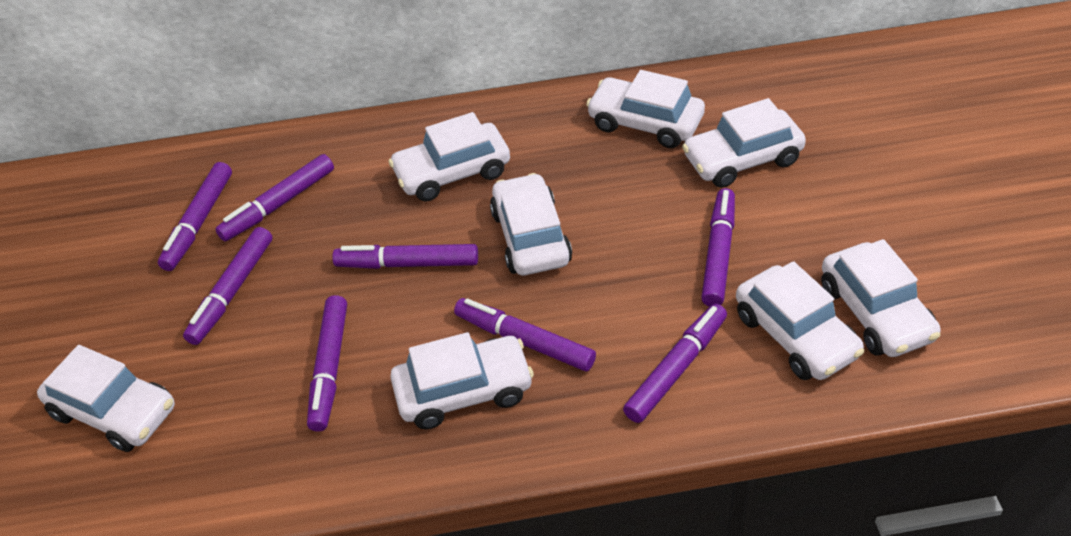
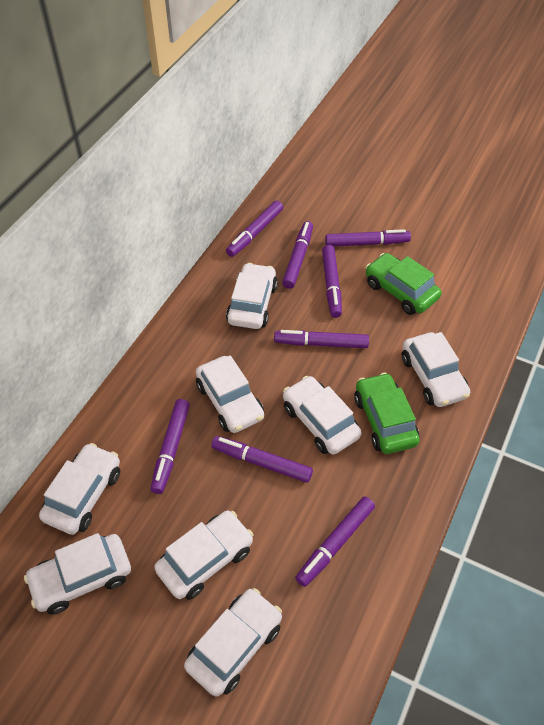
green car: 0 -> 2

